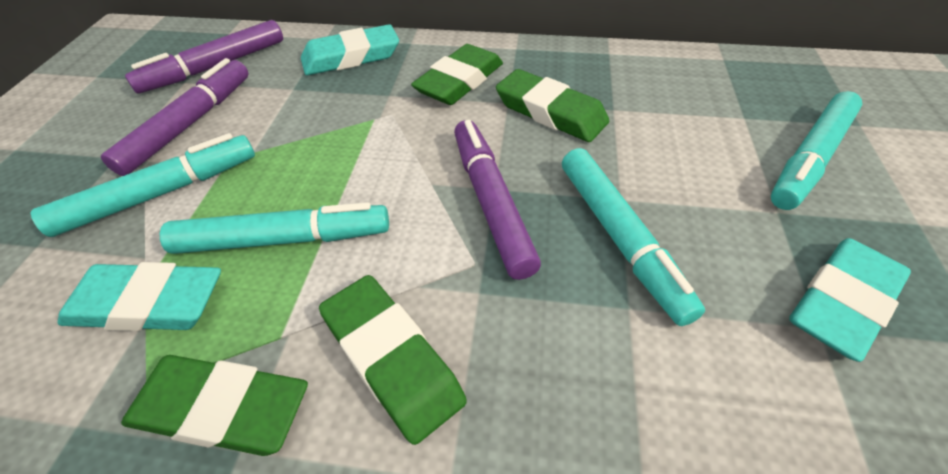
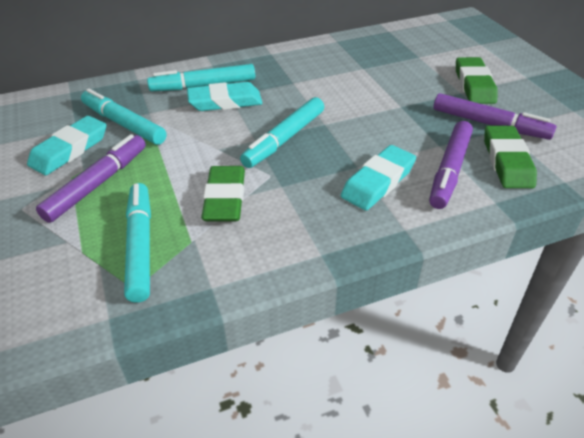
green eraser: 4 -> 3

